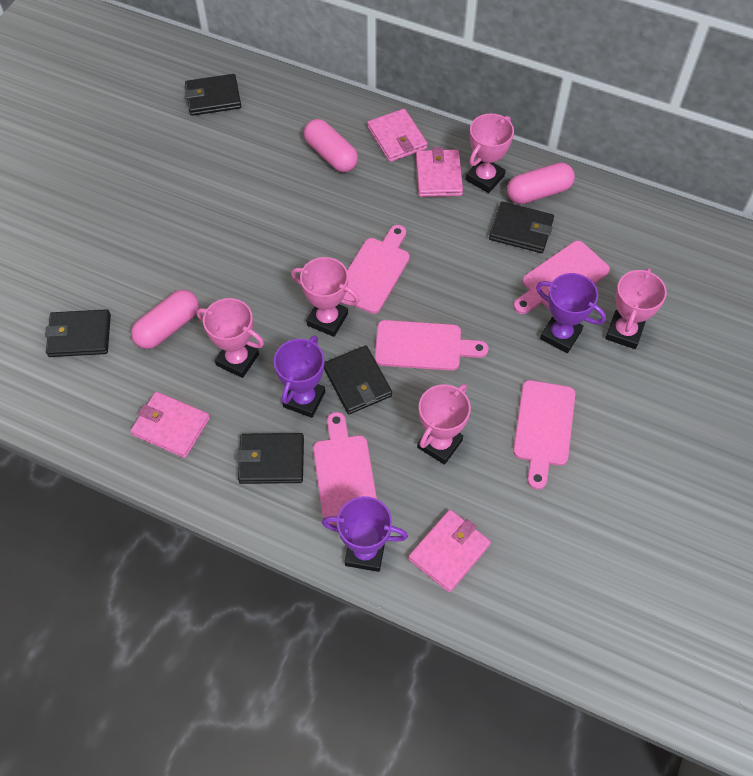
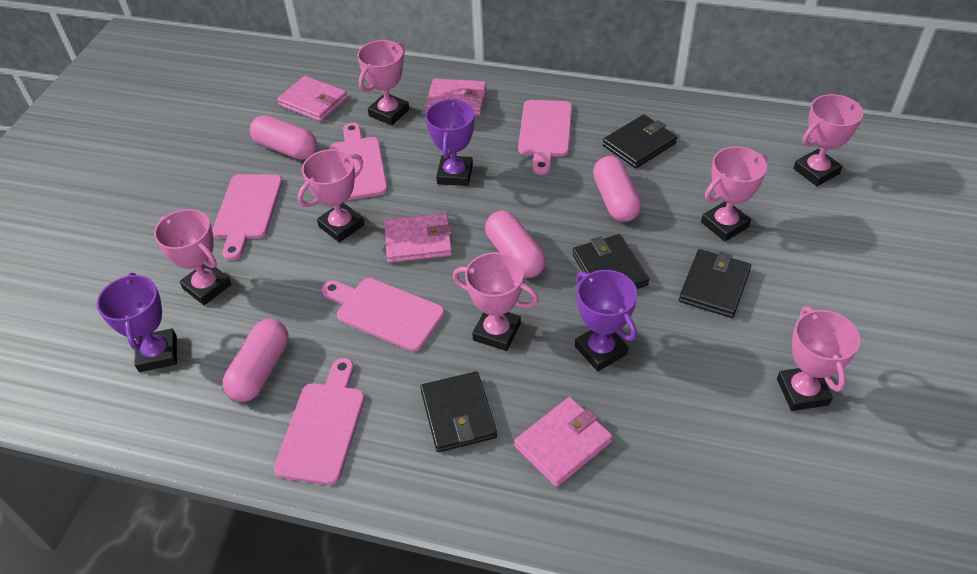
black wallet: 5 -> 4
pink capsule: 3 -> 4
pink trophy: 5 -> 7

